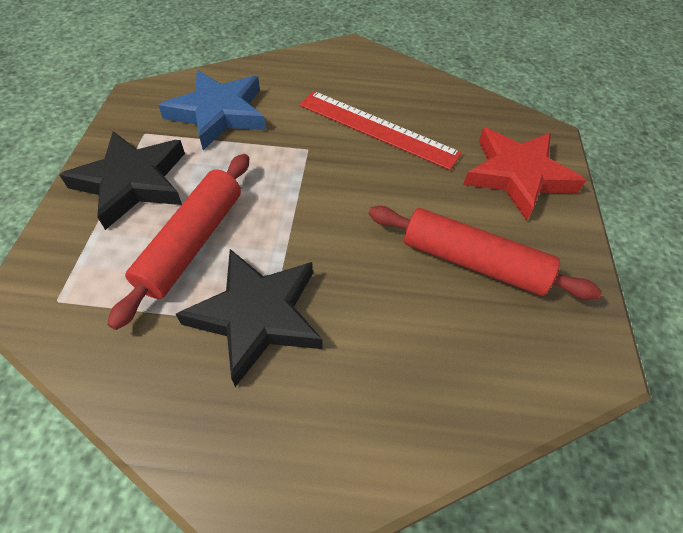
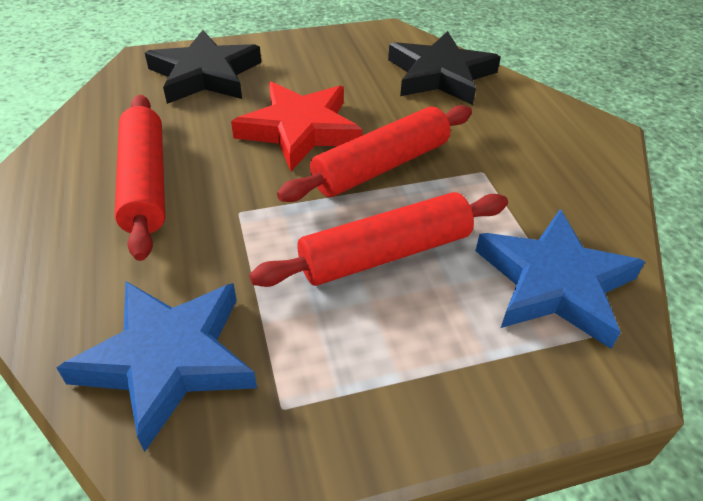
blue star: 1 -> 2
red rolling pin: 2 -> 3
red ruler: 1 -> 0

